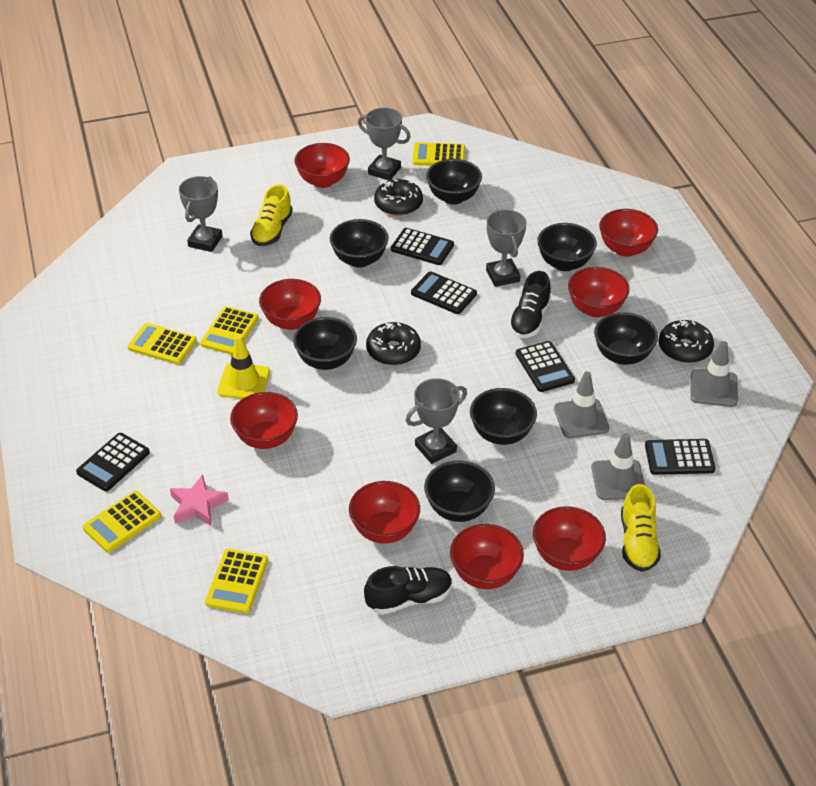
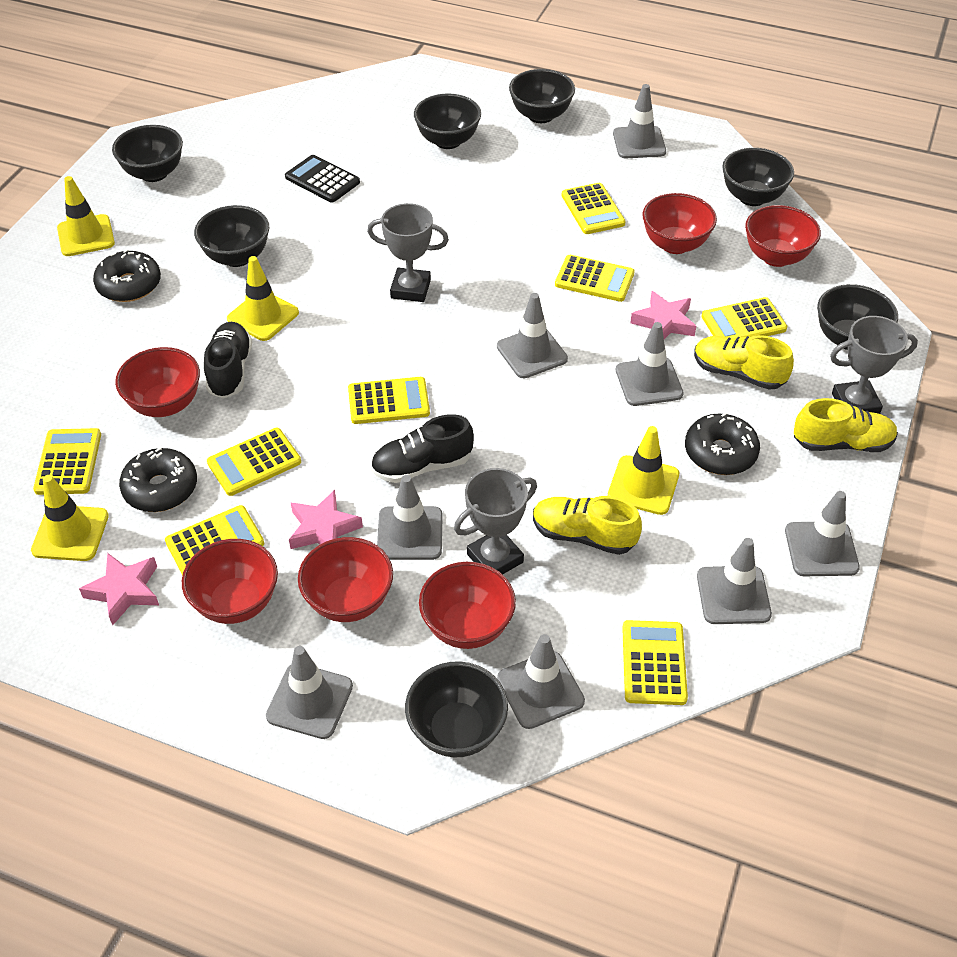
black calculator: 5 -> 1
grey traffic cone: 3 -> 8
grey trophy: 4 -> 3
pink star: 1 -> 3
red bowl: 8 -> 6
yellow calculator: 5 -> 8
yellow shoe: 2 -> 3
yellow traffic cone: 1 -> 4

